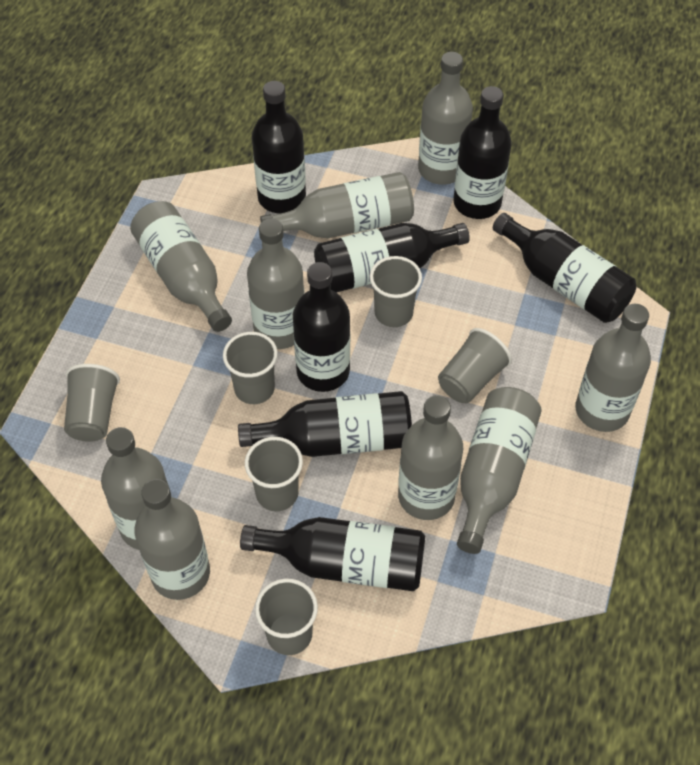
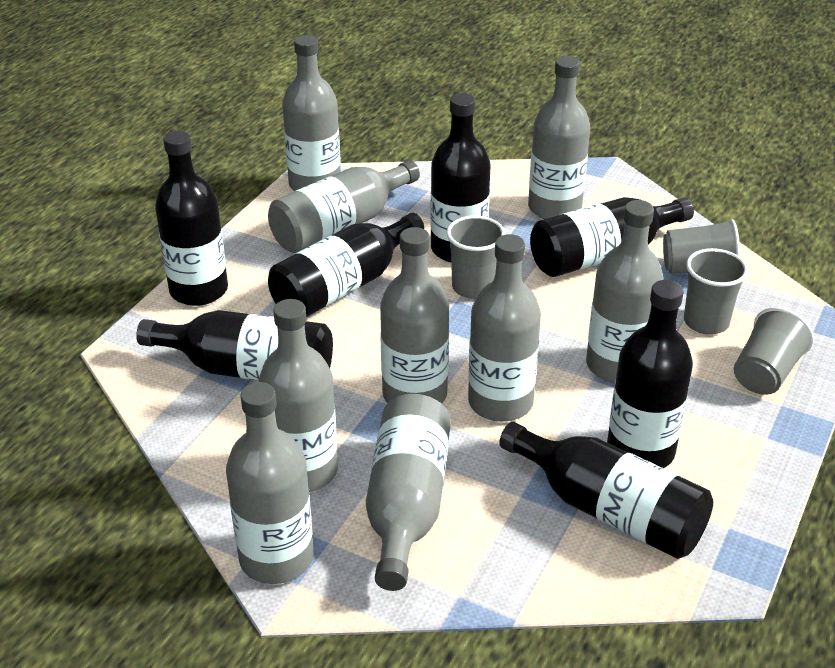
grey cup: 6 -> 4

